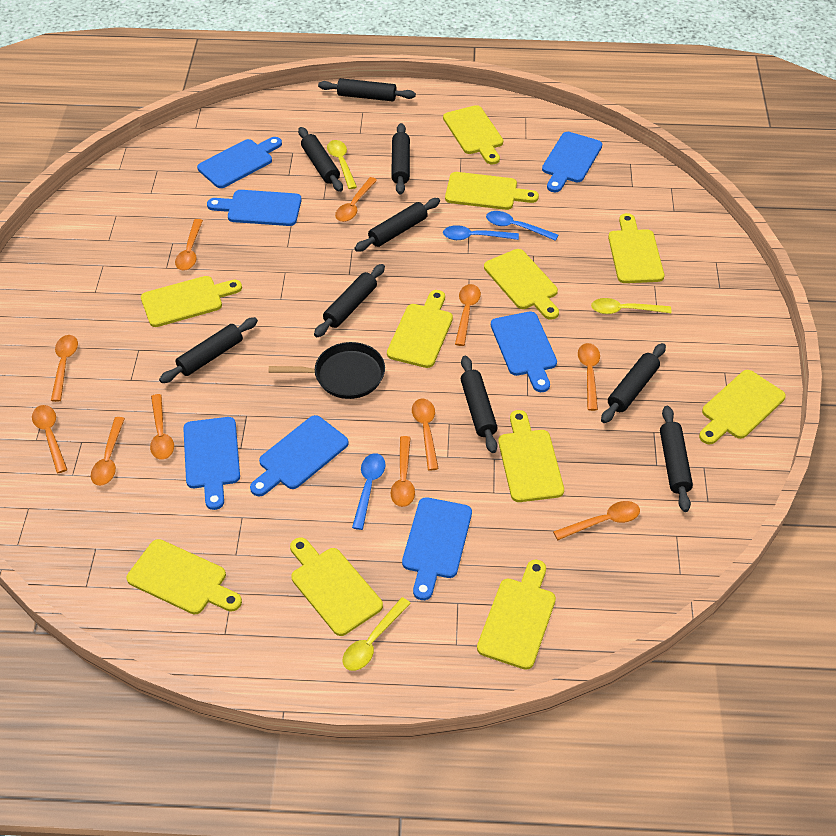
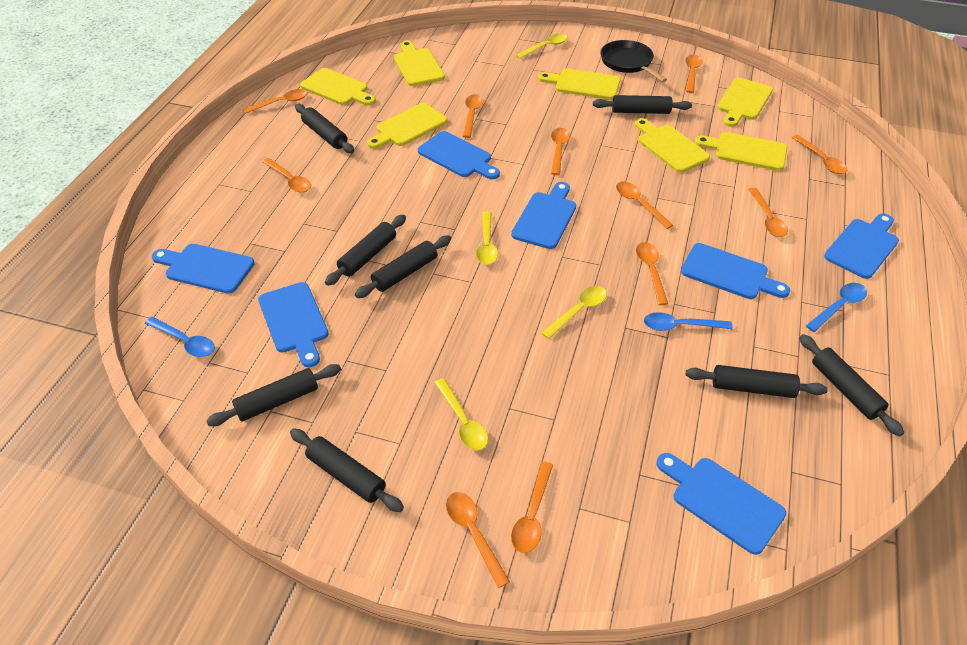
black rolling pin: 9 -> 8
yellow cutting board: 11 -> 7
yellow spoon: 3 -> 4

